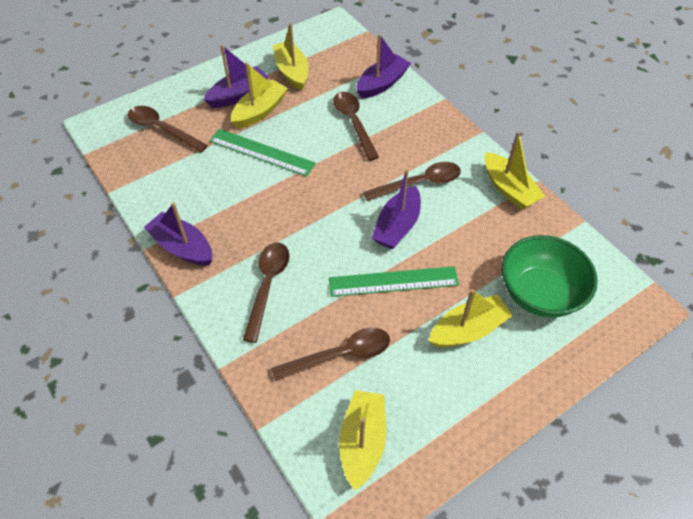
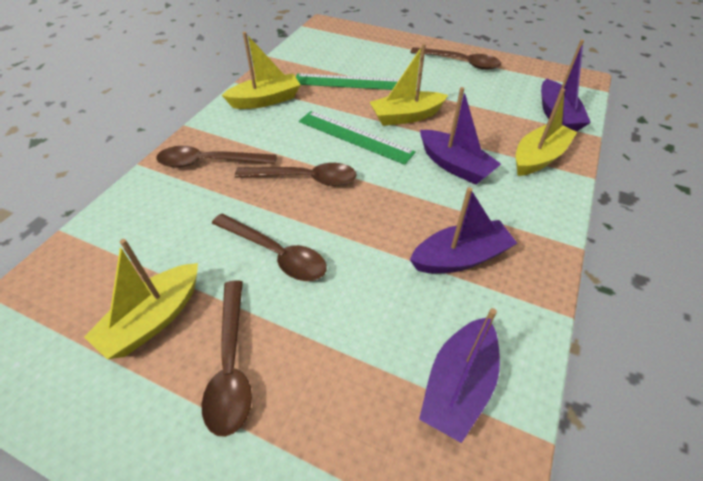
green bowl: 1 -> 0
yellow boat: 5 -> 4

